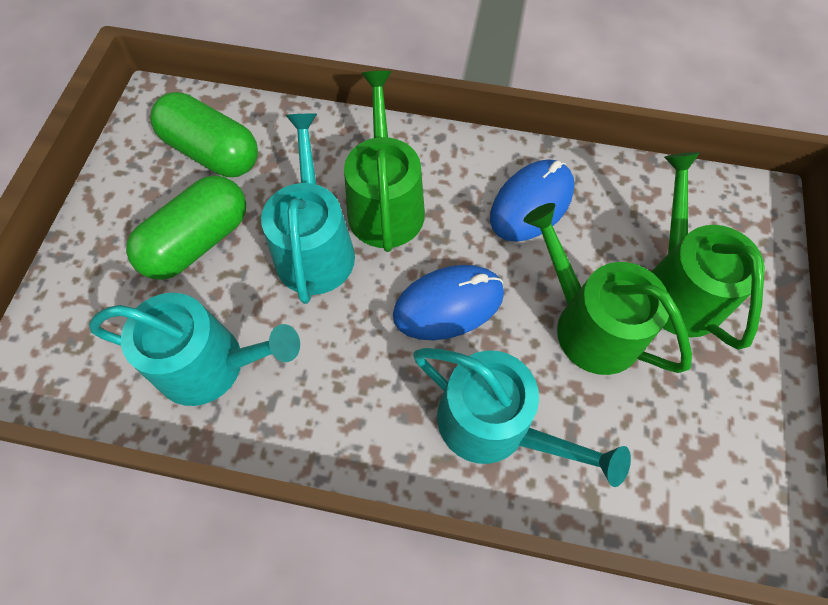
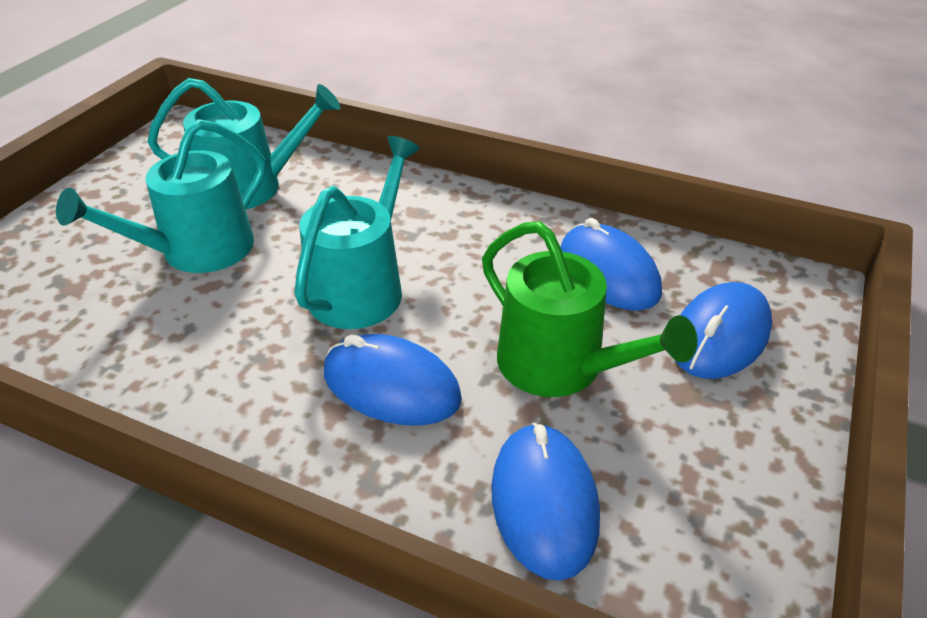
blue mouse: 2 -> 4
green capsule: 2 -> 0
green watering can: 3 -> 1

